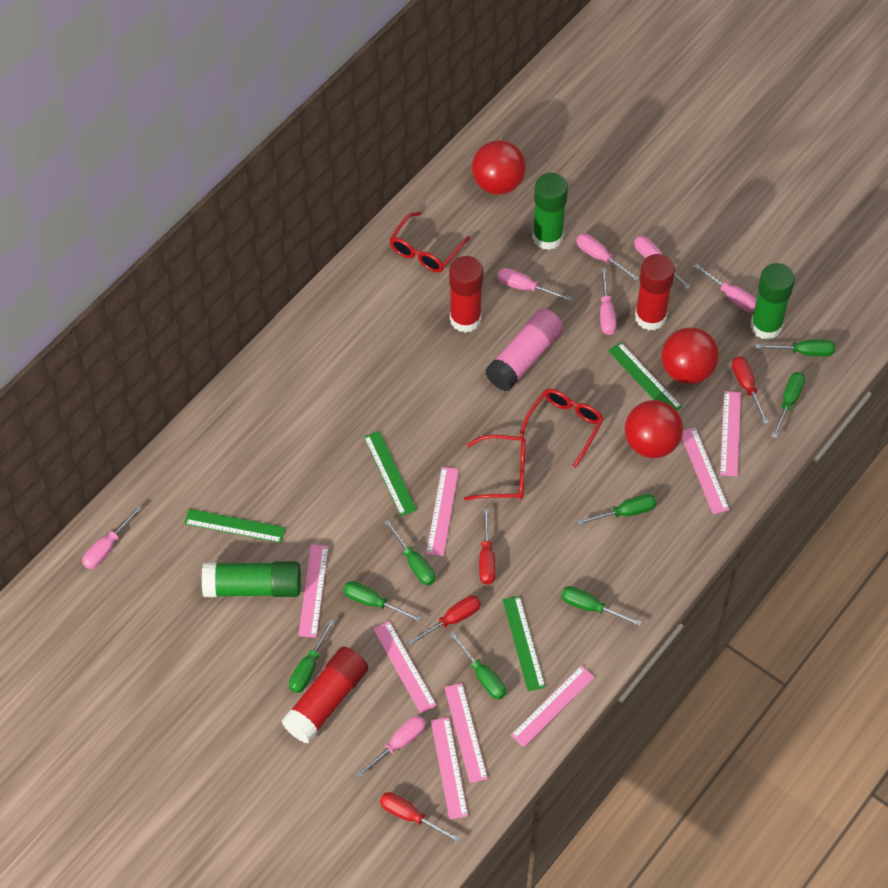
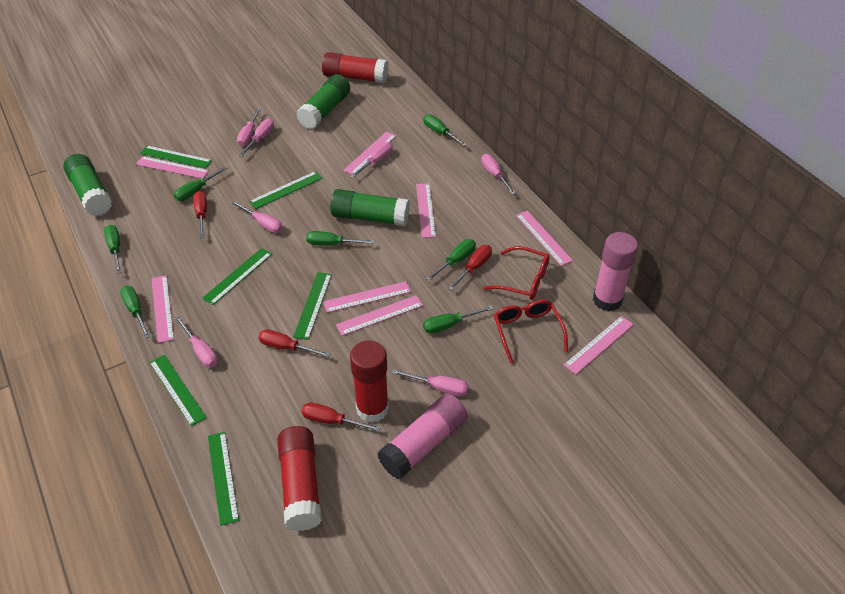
green ruler: 4 -> 6
green screwdriver: 8 -> 7
pink glue stick: 1 -> 2
red ball: 3 -> 0
red glasses: 3 -> 2

